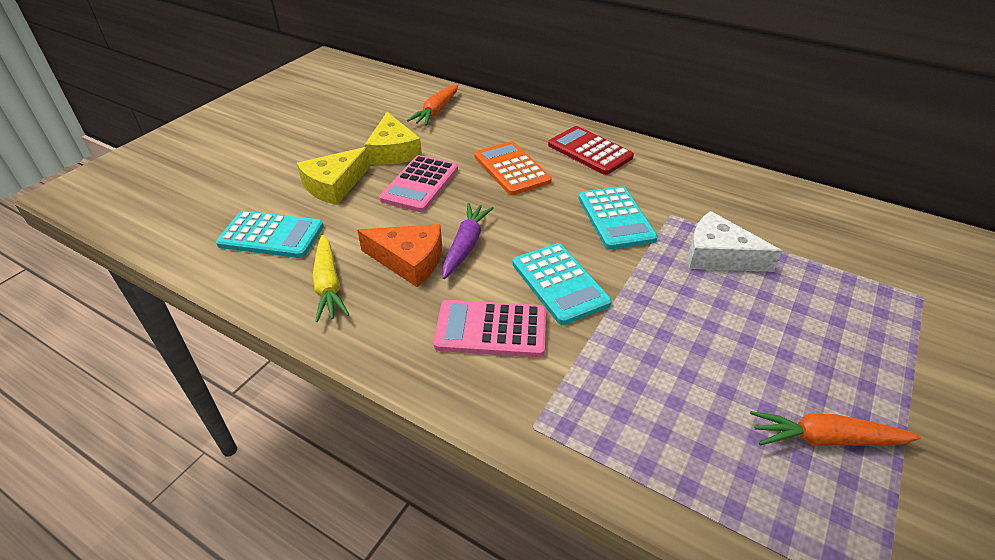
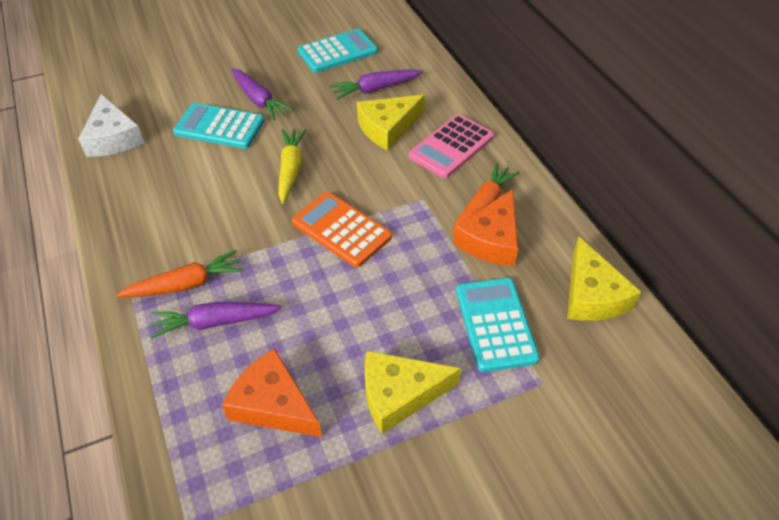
orange cheese: 1 -> 2
pink calculator: 2 -> 1
purple carrot: 1 -> 3
red calculator: 1 -> 0
yellow cheese: 2 -> 3

